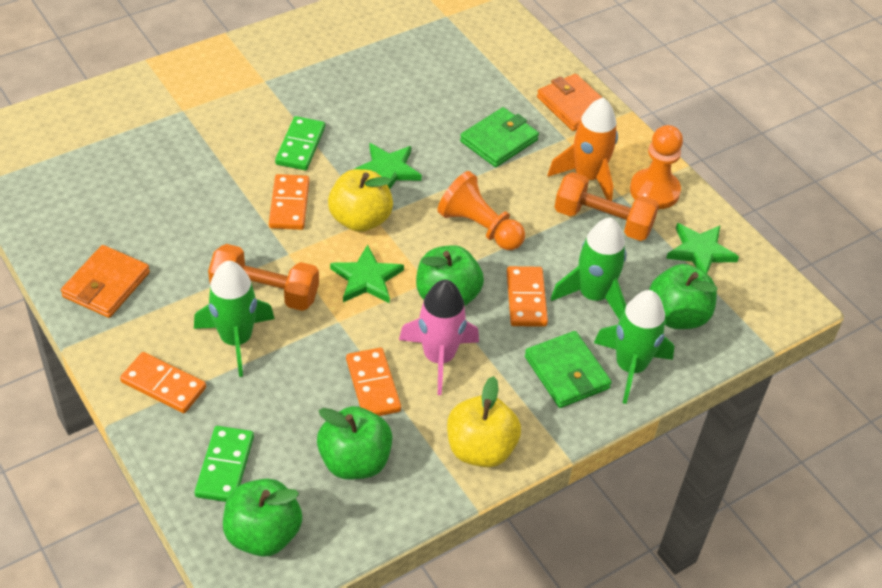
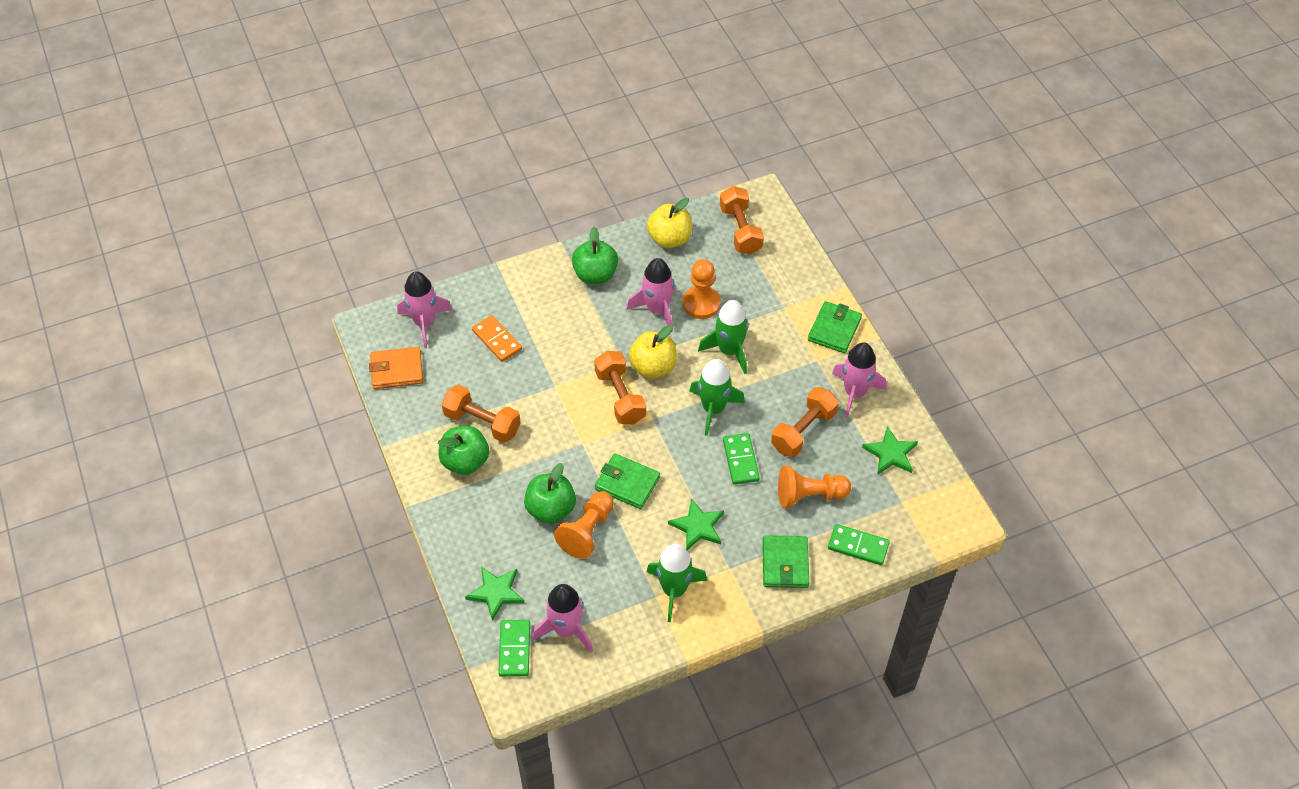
green apple: 4 -> 3
green domino: 2 -> 3
green wallet: 2 -> 3
orange domino: 4 -> 1
orange dumbbell: 2 -> 4
orange pawn: 2 -> 3
orange rocket: 1 -> 0
orange wallet: 2 -> 1
pink rocket: 1 -> 4

